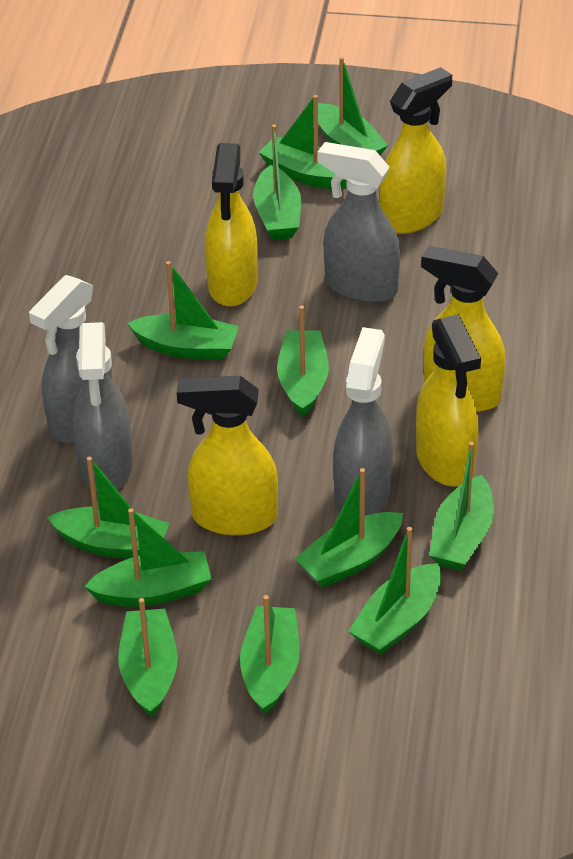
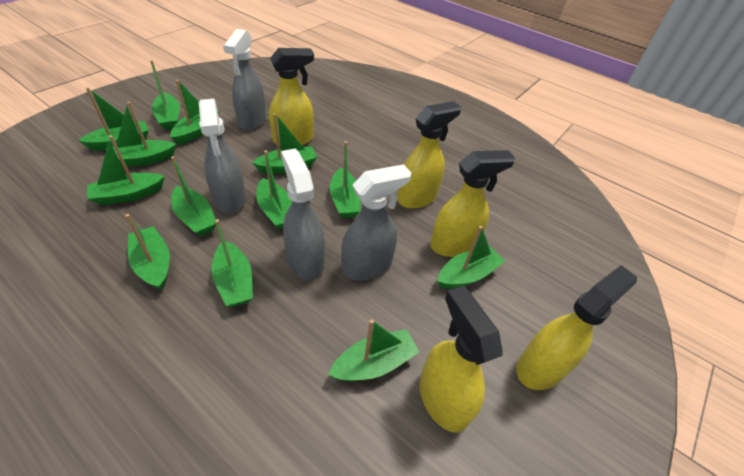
green boat: 12 -> 13

